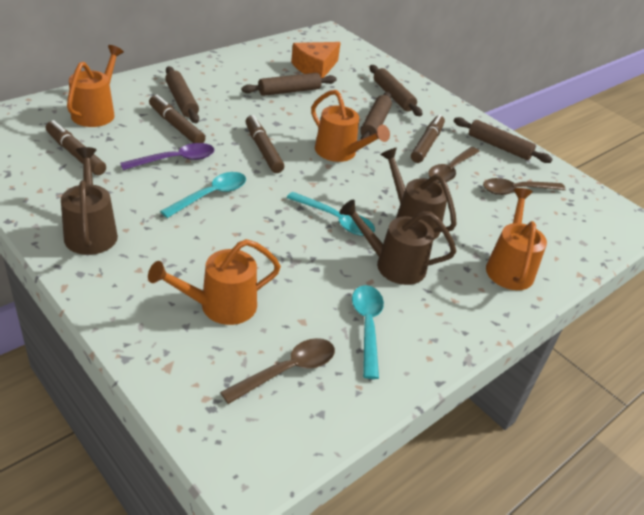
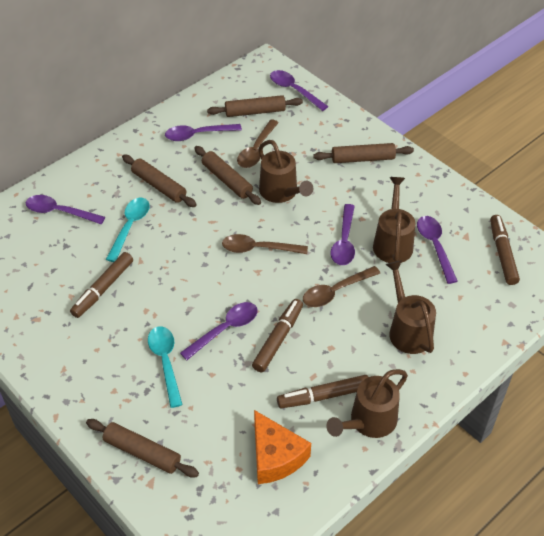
brown watering can: 3 -> 4
orange watering can: 4 -> 0
purple spoon: 1 -> 6
turquoise spoon: 3 -> 2

